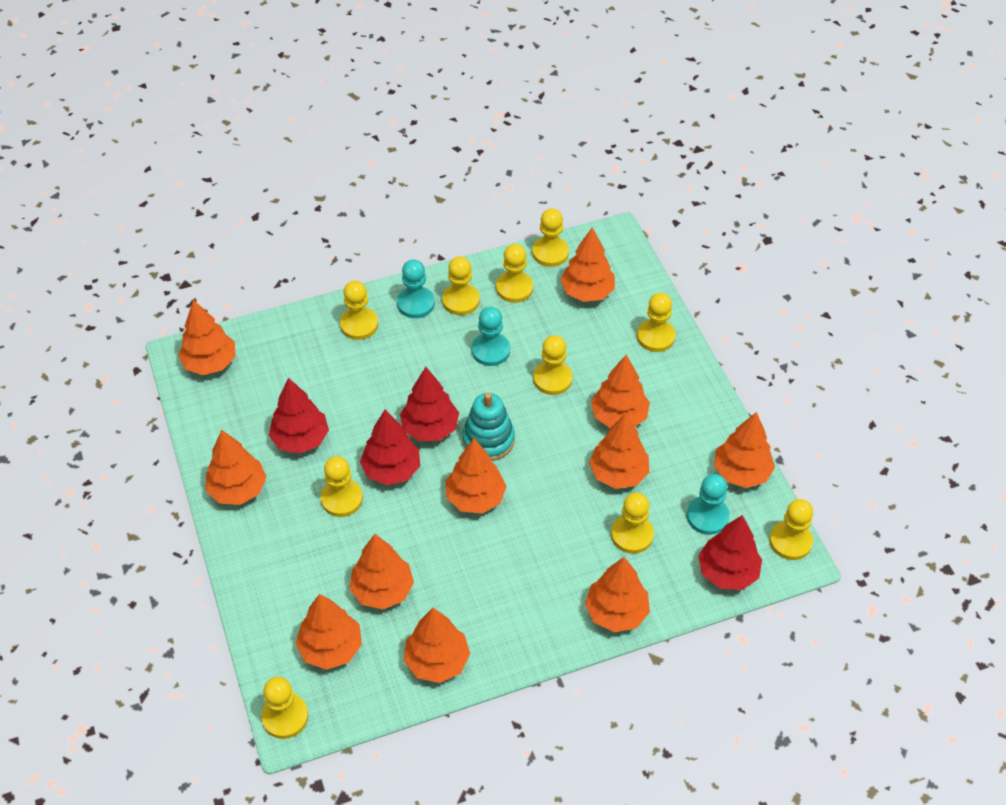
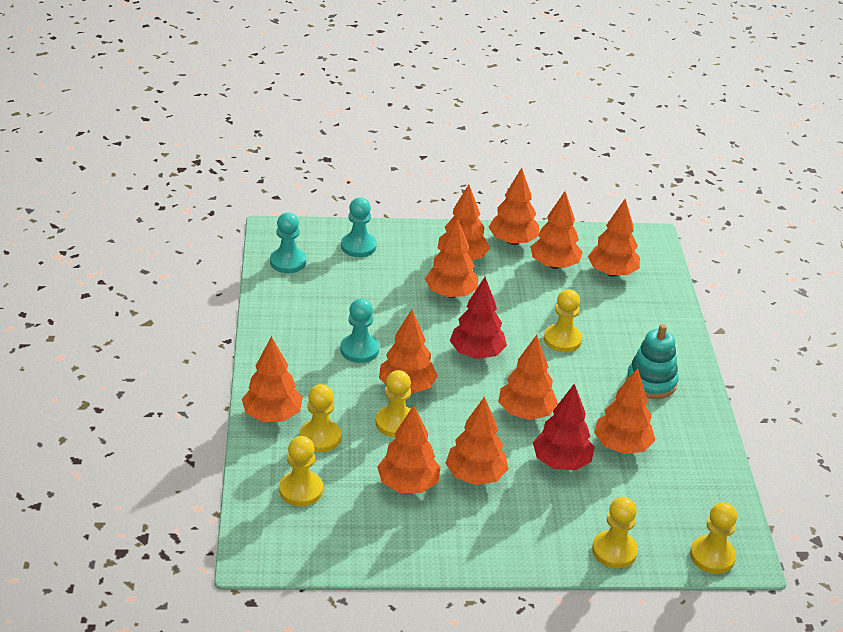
red tree: 4 -> 2
yellow pawn: 10 -> 6

